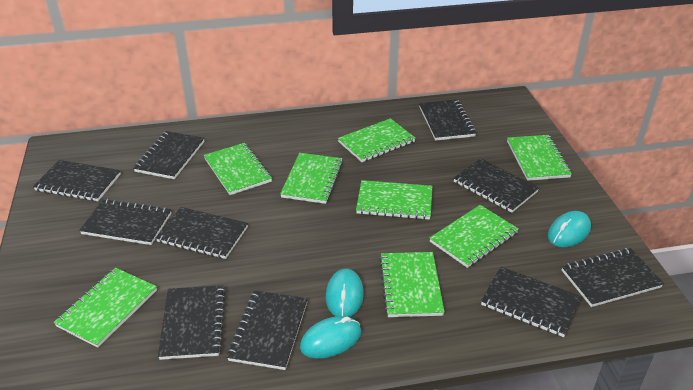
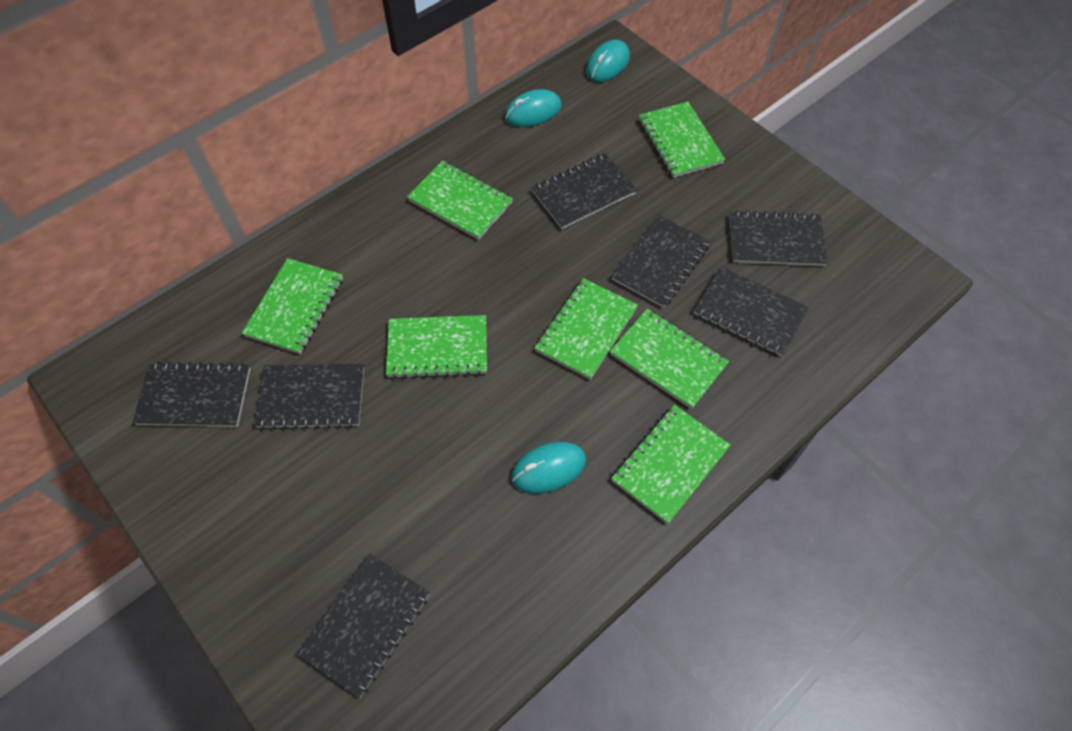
black notebook: 10 -> 7
green notebook: 8 -> 7

